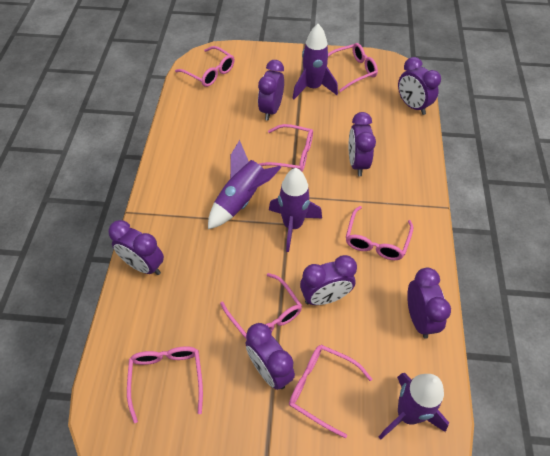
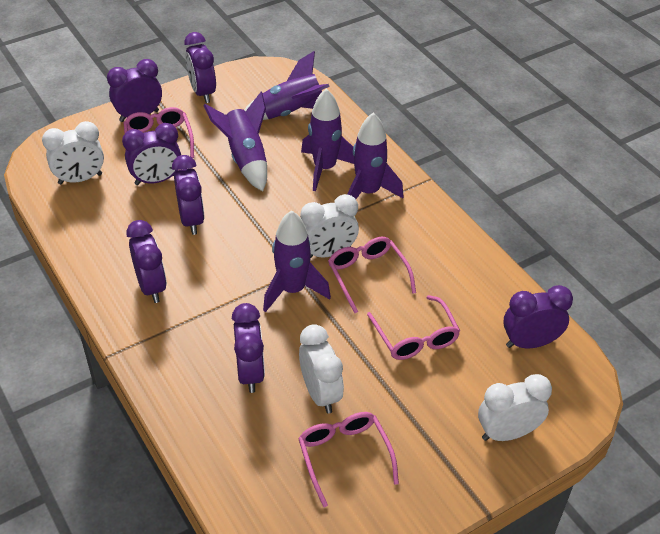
pink glasses: 7 -> 4
purple rocket: 4 -> 5
white clock: 0 -> 4

